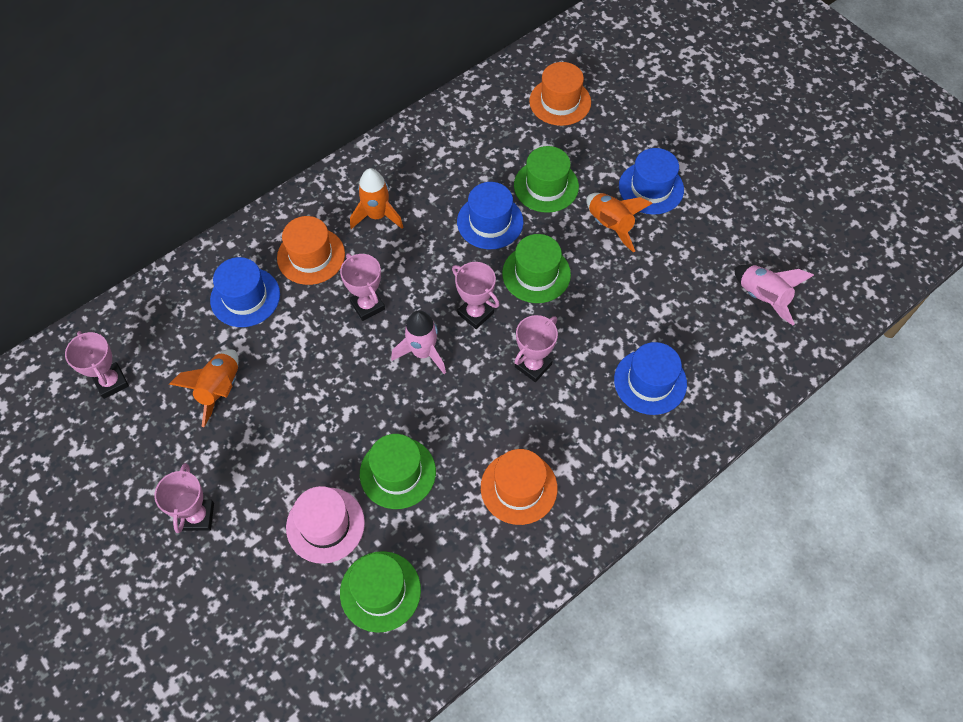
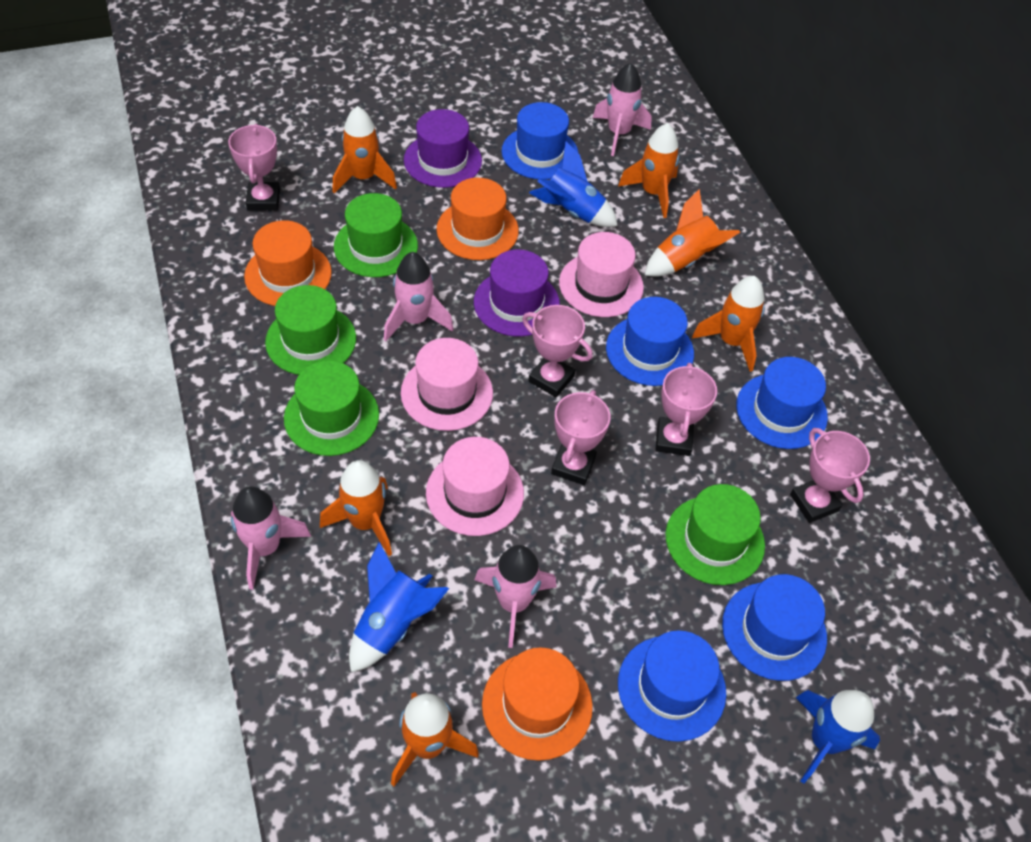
blue hat: 4 -> 5
blue rocket: 0 -> 3
orange rocket: 3 -> 6
pink hat: 1 -> 3
pink rocket: 2 -> 4
purple hat: 0 -> 2

